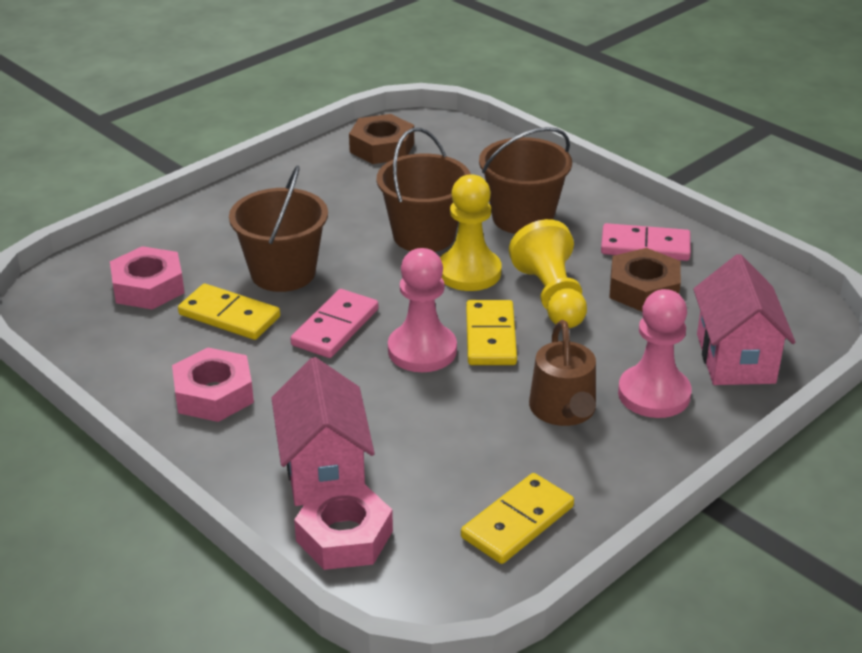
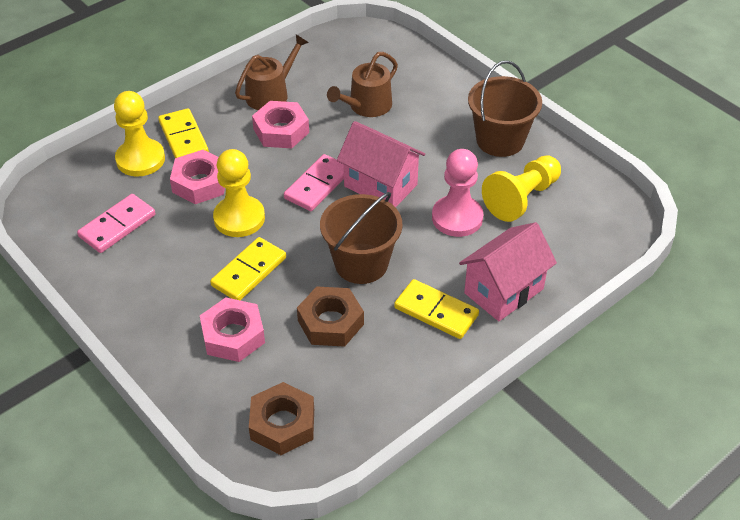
brown bucket: 3 -> 2
brown watering can: 1 -> 2
pink pawn: 2 -> 1
yellow pawn: 2 -> 3

